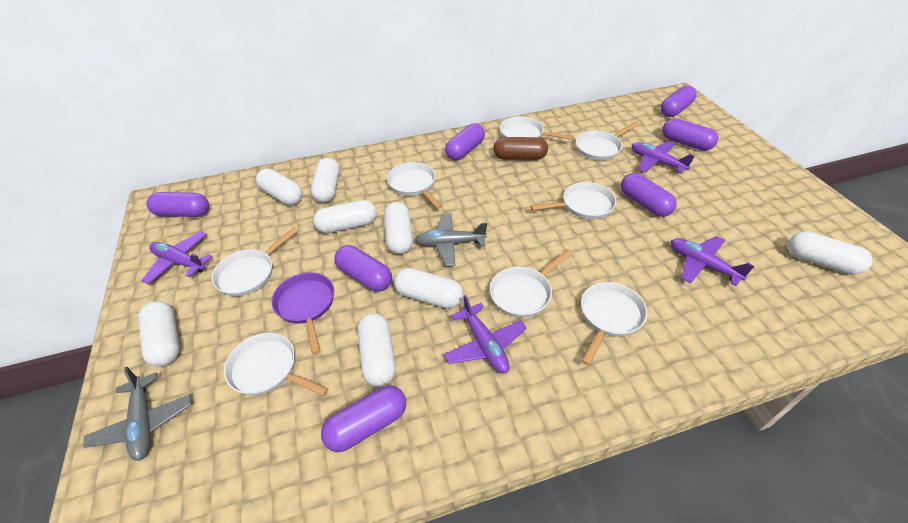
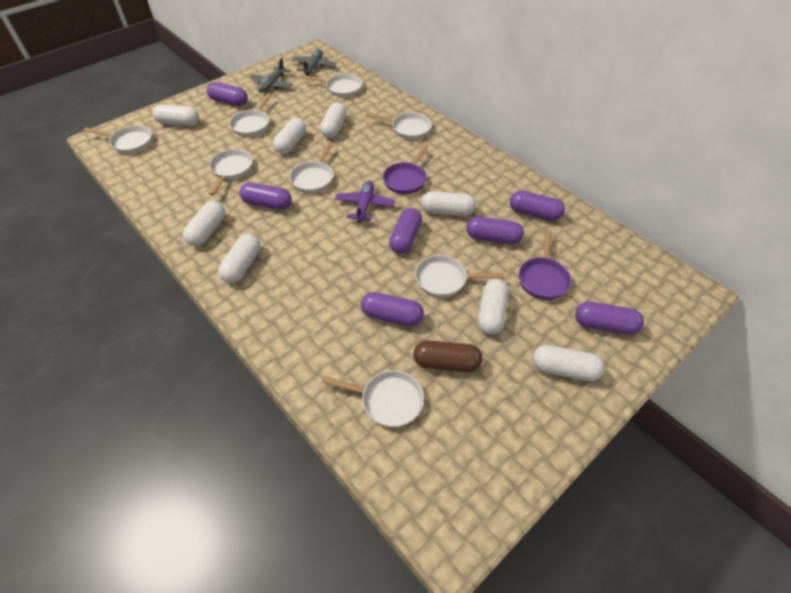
purple pan: 1 -> 2
purple plane: 4 -> 1

